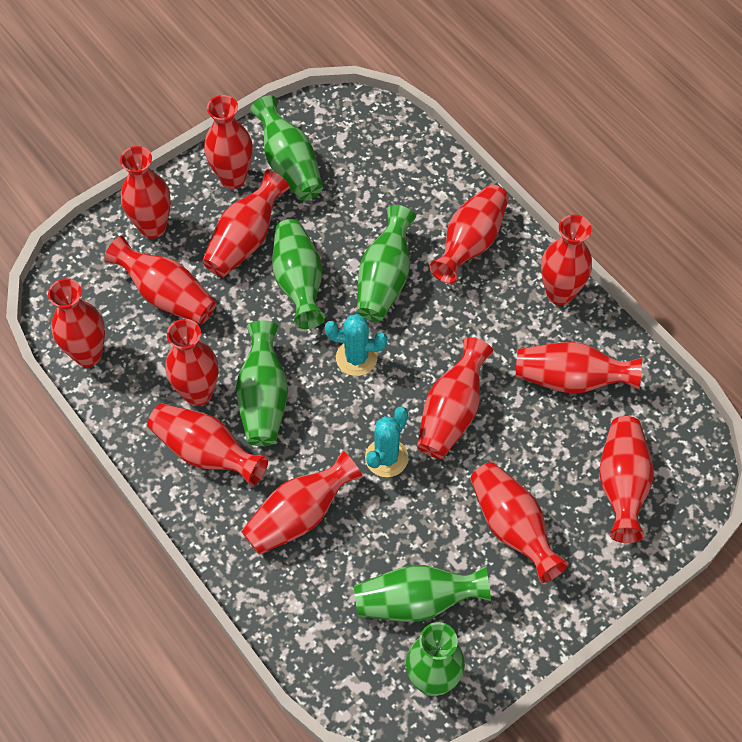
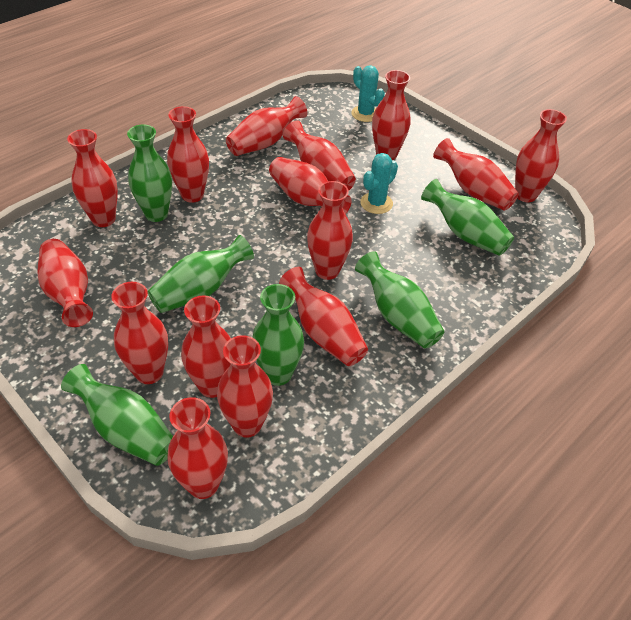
red vase: 14 -> 15

